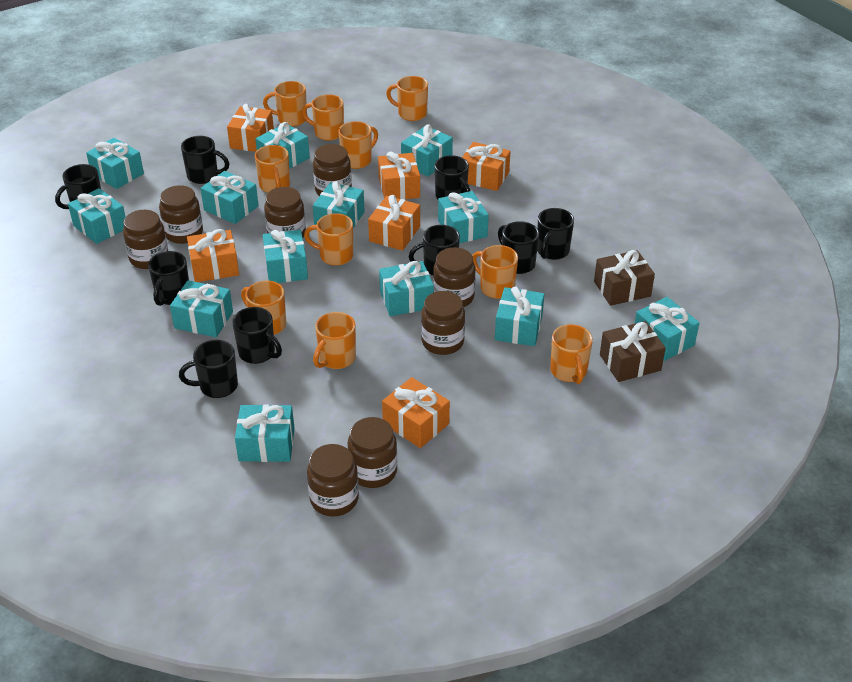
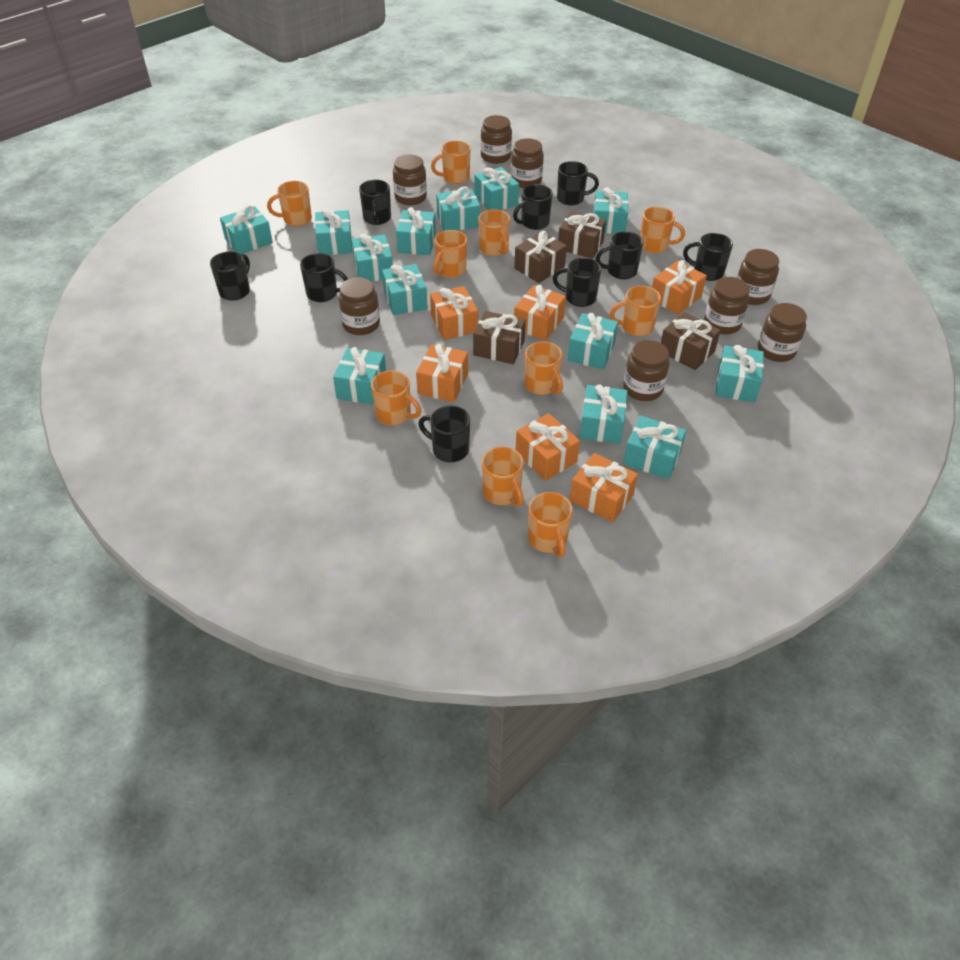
brown gift: 2 -> 4

